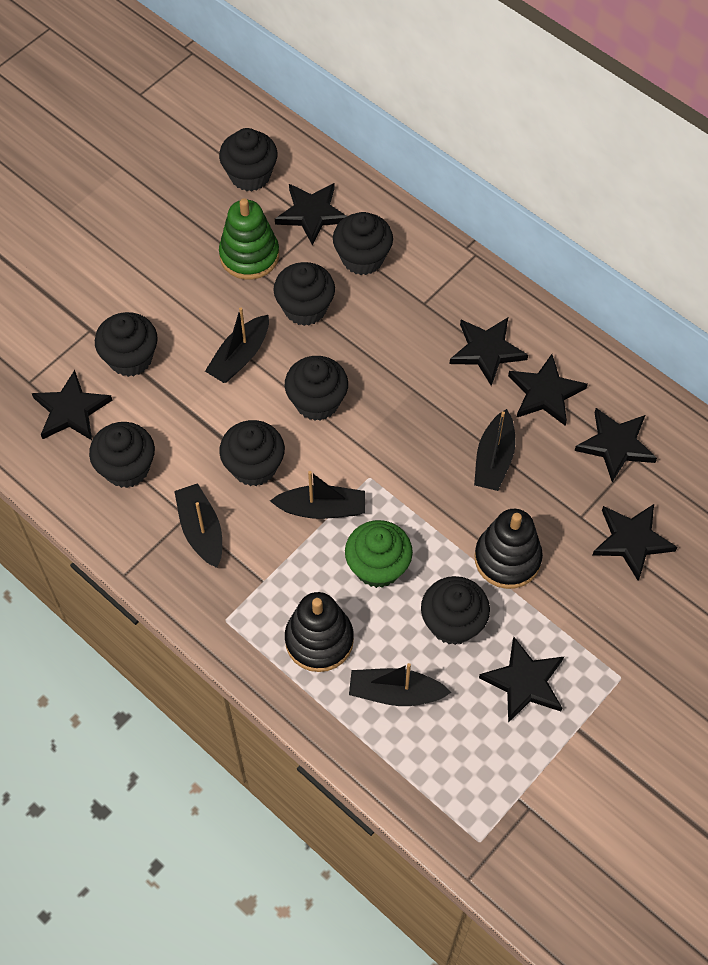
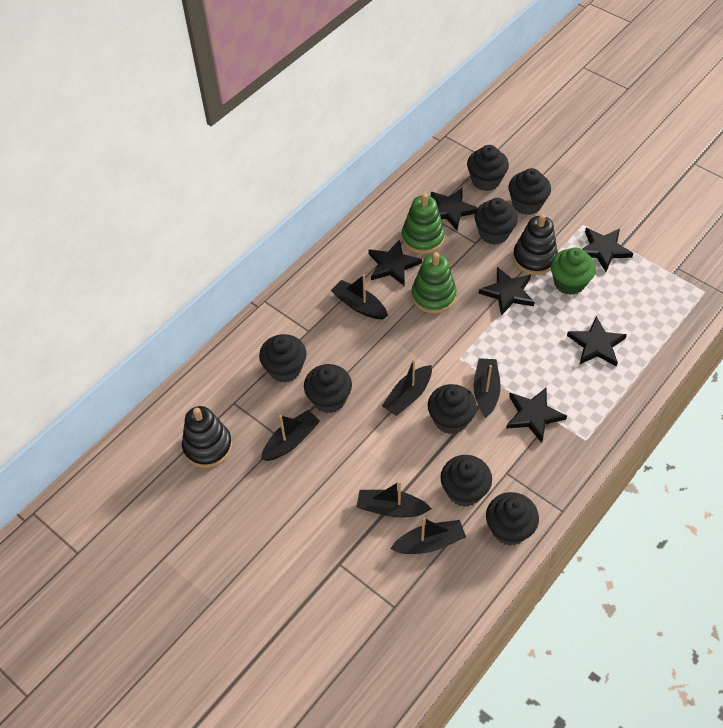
black boat: 5 -> 6
black star: 7 -> 6
green stacking toy: 1 -> 2

